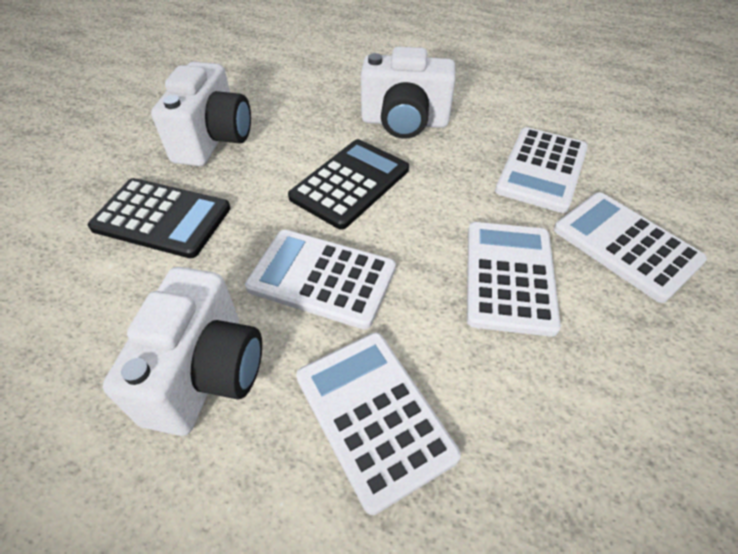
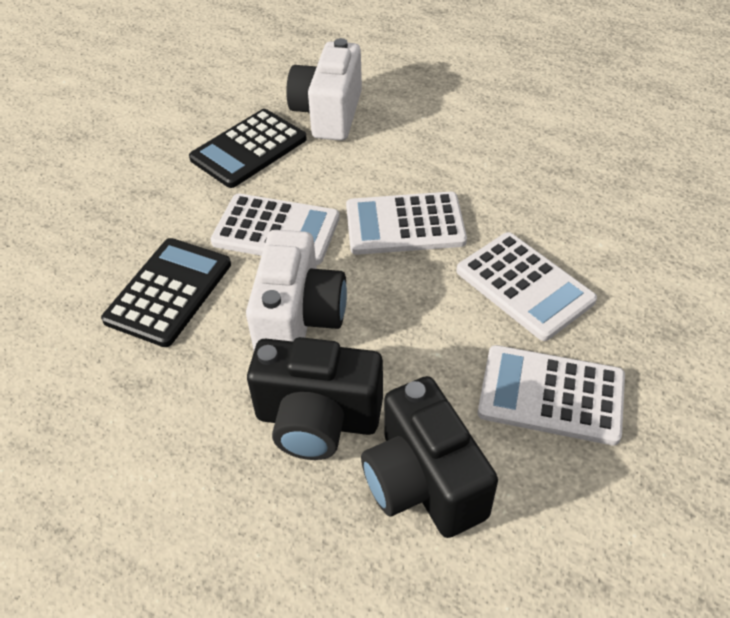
black camera: 0 -> 2
white calculator: 5 -> 4
white camera: 3 -> 2

